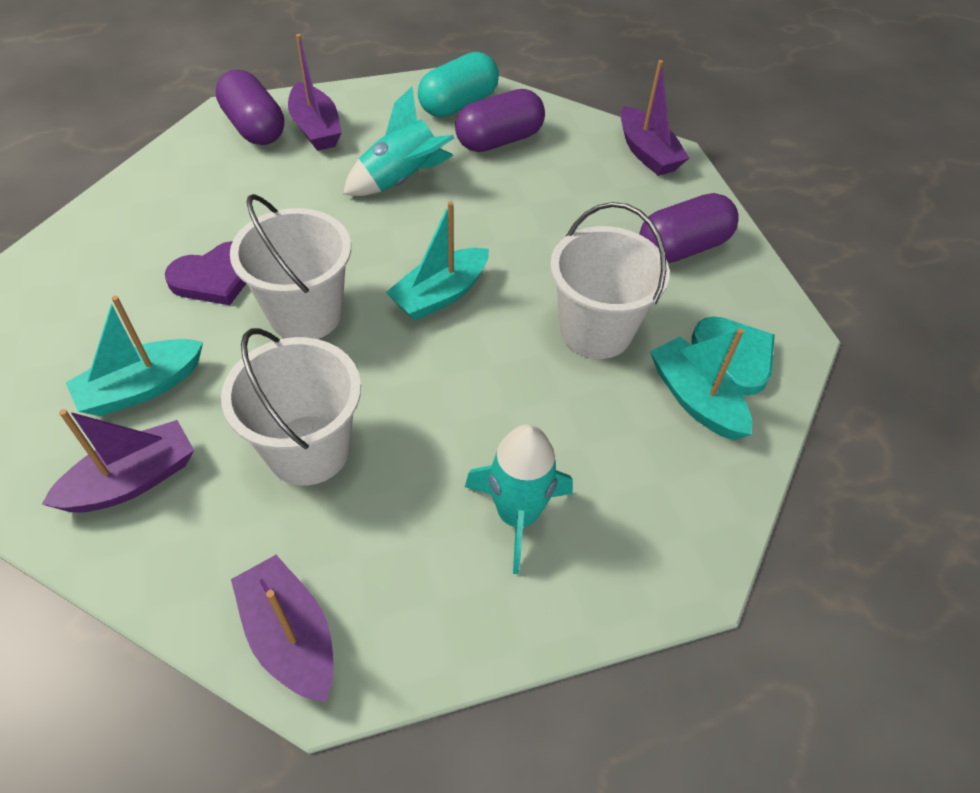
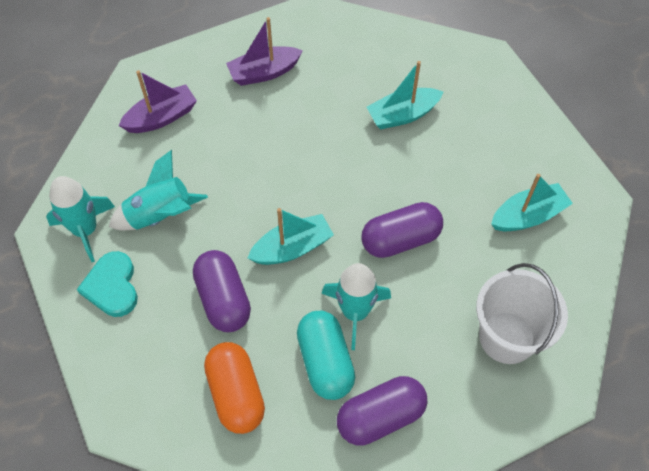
orange capsule: 0 -> 1
purple boat: 4 -> 2
purple heart: 1 -> 0
turquoise rocket: 2 -> 3
white bucket: 3 -> 1

